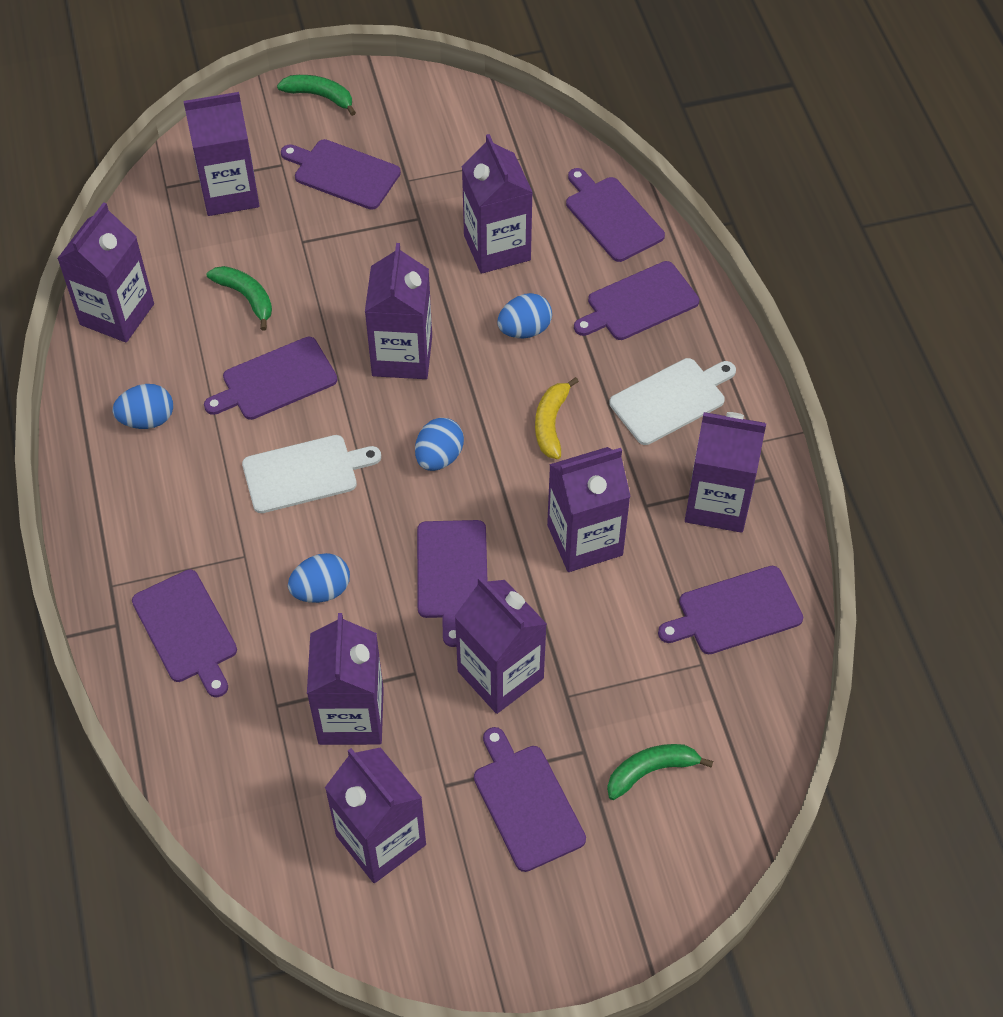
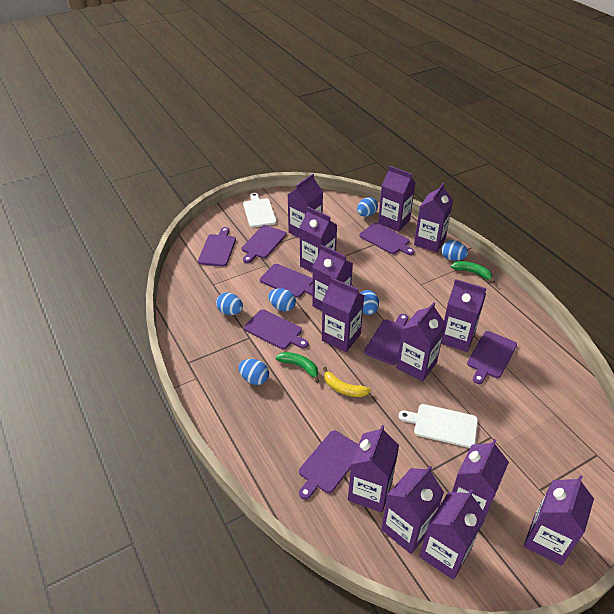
blue egg: 4 -> 6
green banana: 3 -> 2
purple carton: 9 -> 13

